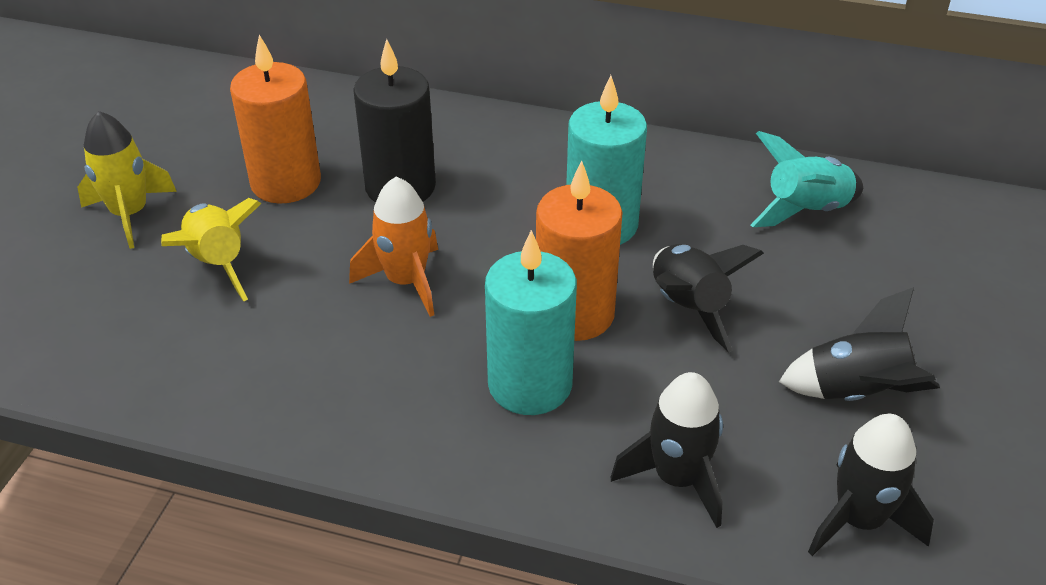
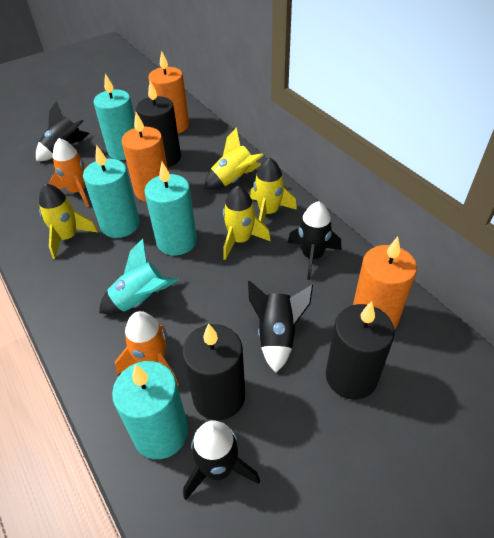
black candle: 1 -> 3
orange candle: 2 -> 3
orange rocket: 1 -> 2
turquoise candle: 2 -> 4
yellow rocket: 2 -> 4

